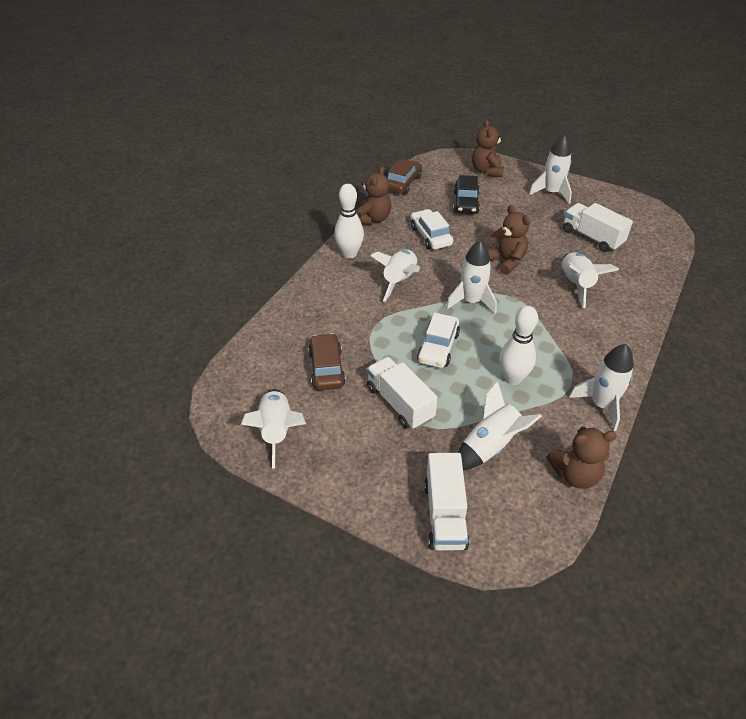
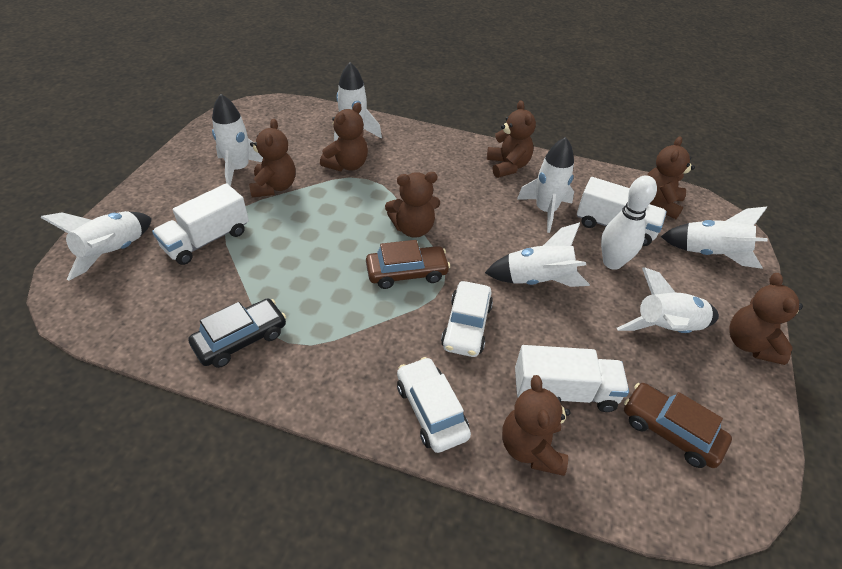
brown teddy bear: 4 -> 7
white bowling pin: 2 -> 1

